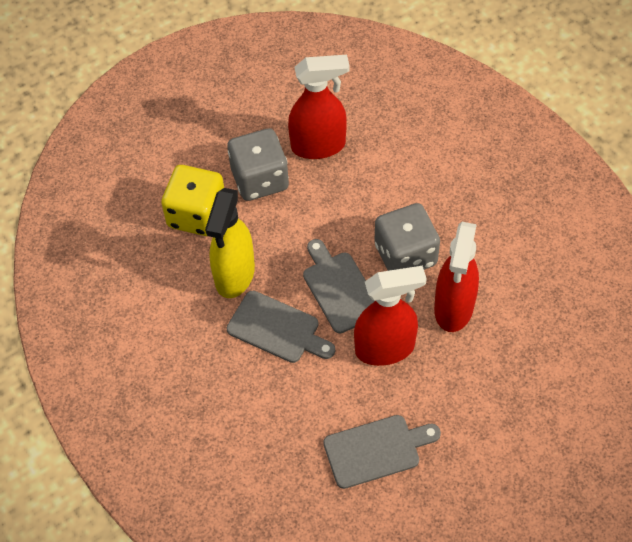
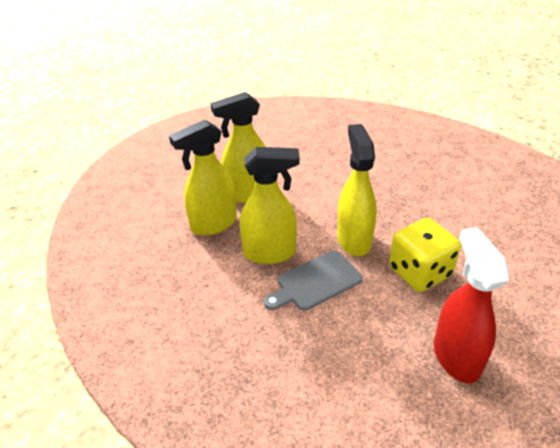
grey cutting board: 3 -> 1
grey dice: 2 -> 0
red spray bottle: 3 -> 1
yellow spray bottle: 1 -> 4

